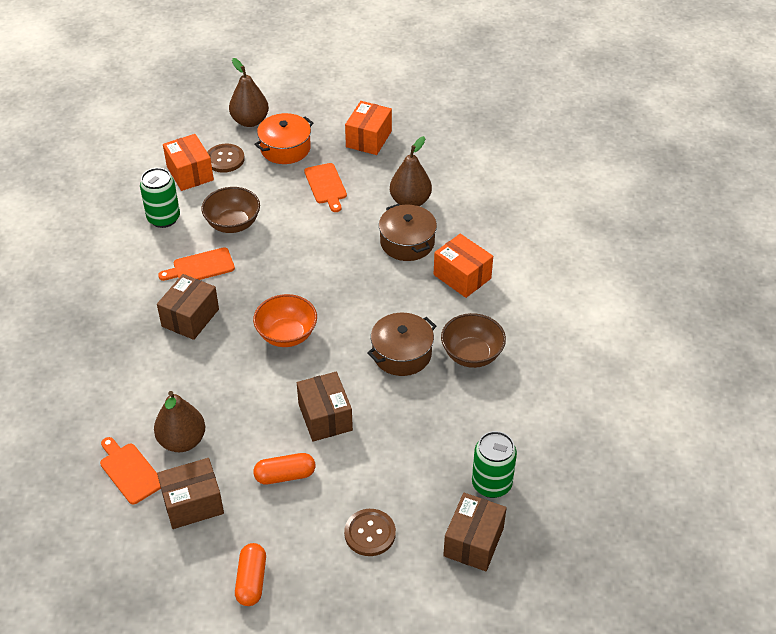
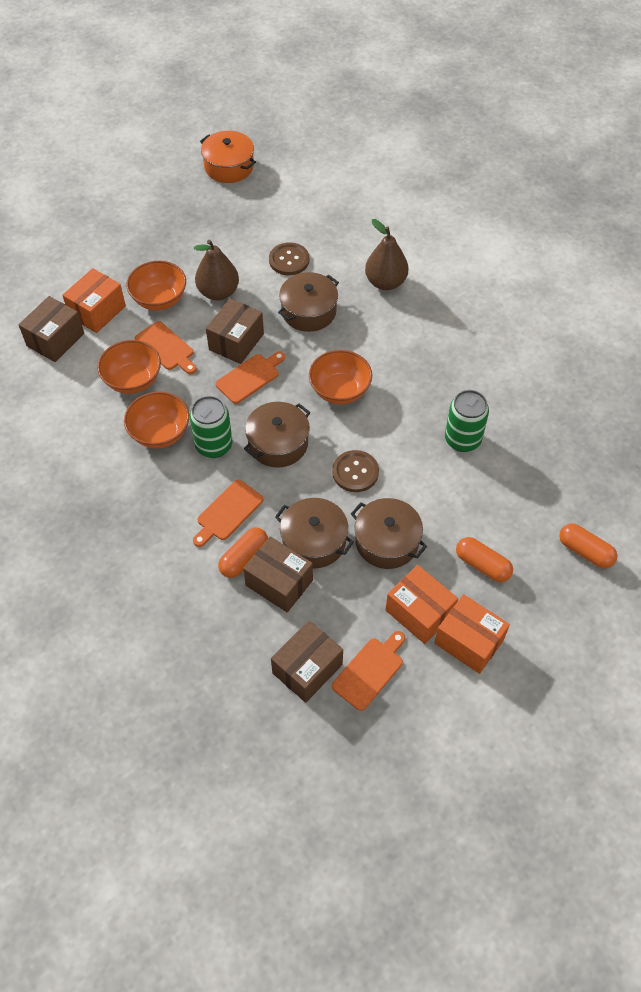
brown bowl: 2 -> 0
brown pear: 3 -> 2
brown pot: 2 -> 4
orange bowl: 1 -> 4
orange capsule: 2 -> 3
orange cutting board: 3 -> 4

